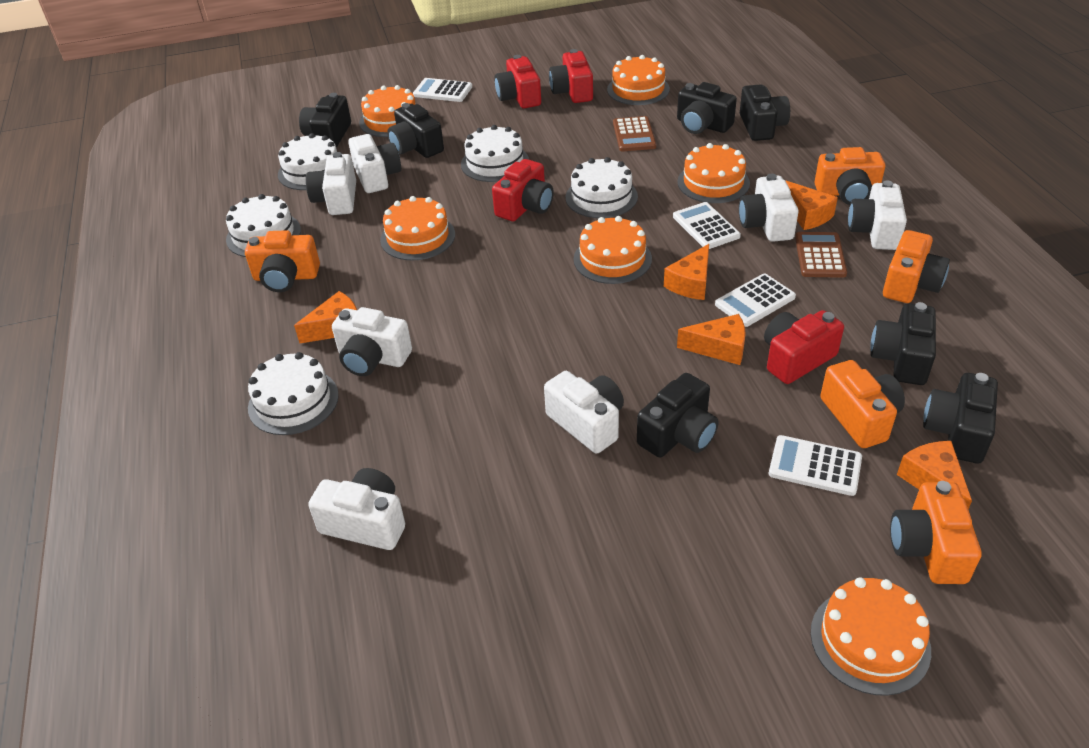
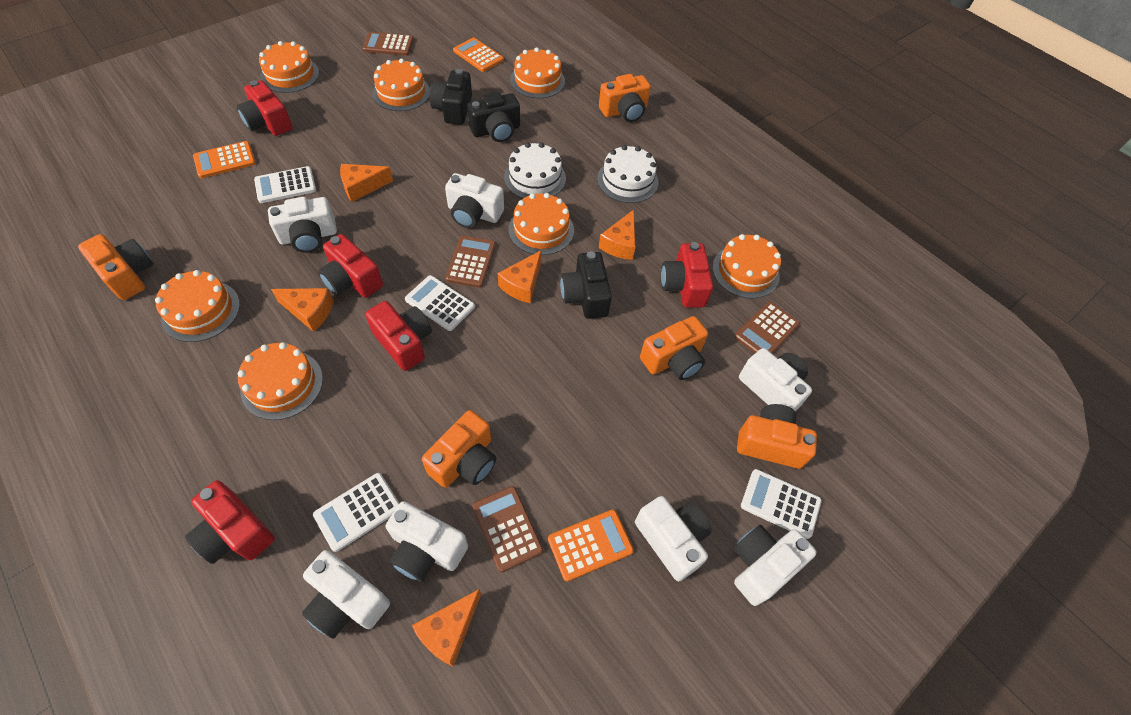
black camera: 7 -> 3
brown calculator: 2 -> 4
orange cake: 6 -> 7
orange calculator: 0 -> 3
red camera: 4 -> 5
white cake: 5 -> 2

